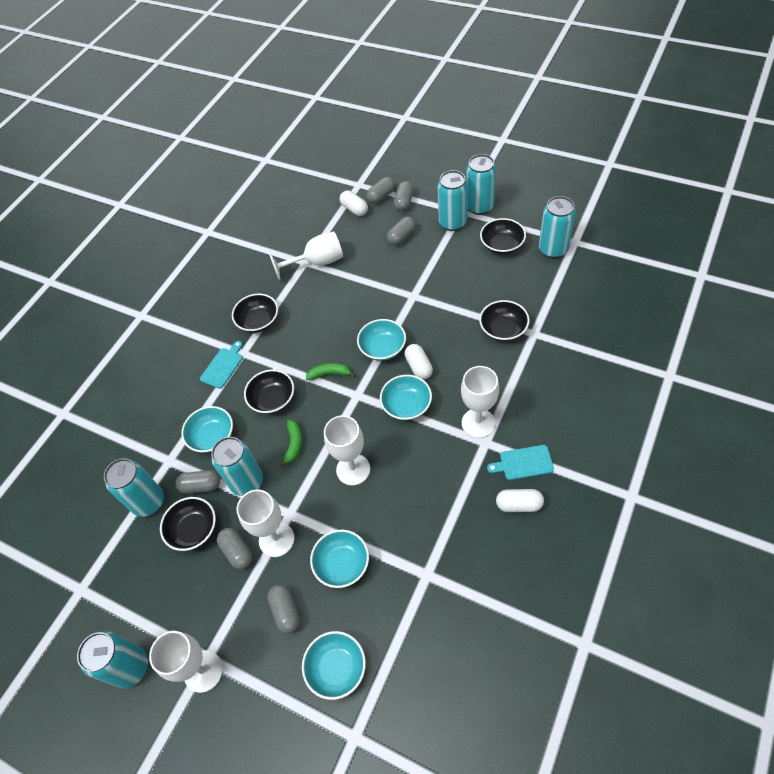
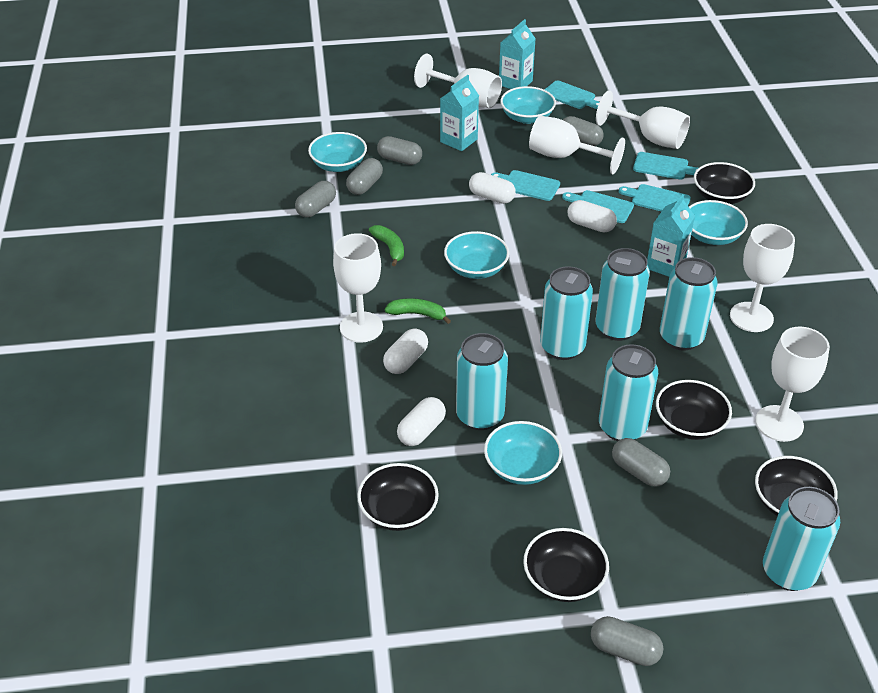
turquoise carton: 0 -> 3
turquoise cutting board: 2 -> 5
white capsule: 3 -> 4
white goblet: 5 -> 6

